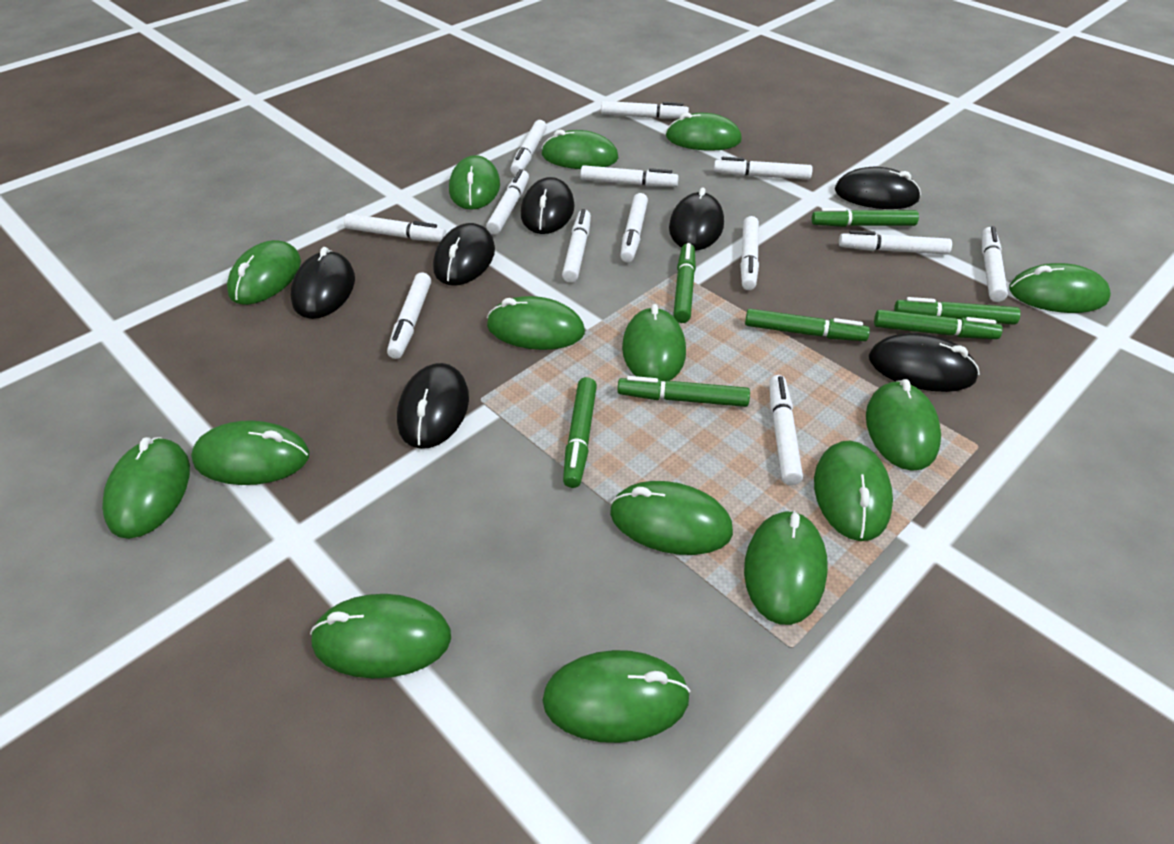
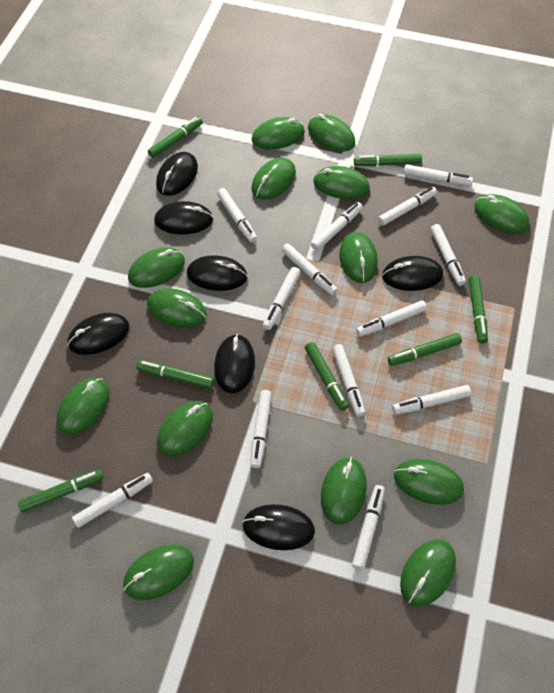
green mouse: 15 -> 14

